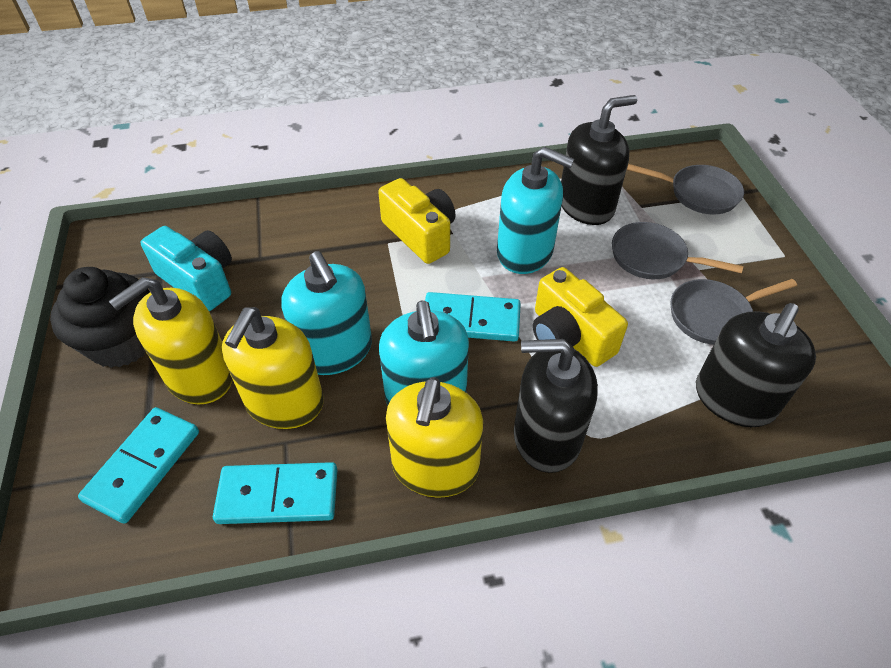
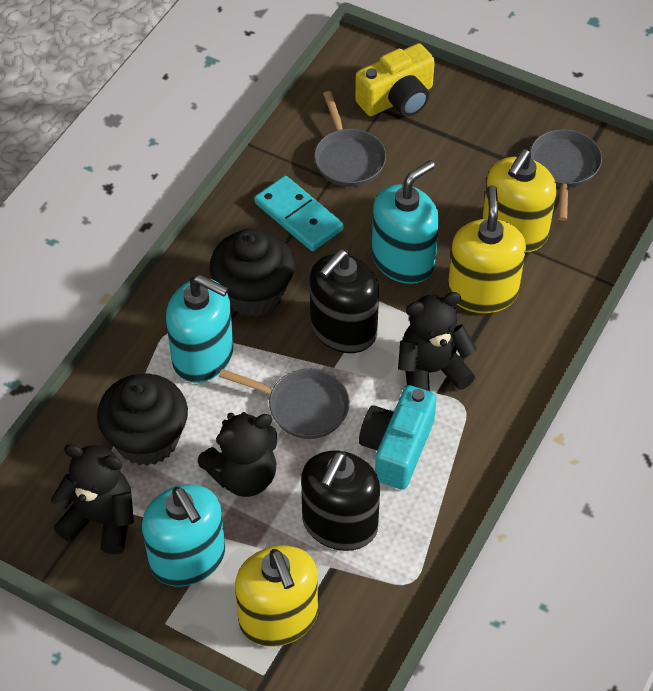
black cupcake: 1 -> 2
black soap dispenser: 3 -> 2
black teddy bear: 0 -> 3
turquoise domino: 3 -> 1
yellow camera: 2 -> 1

